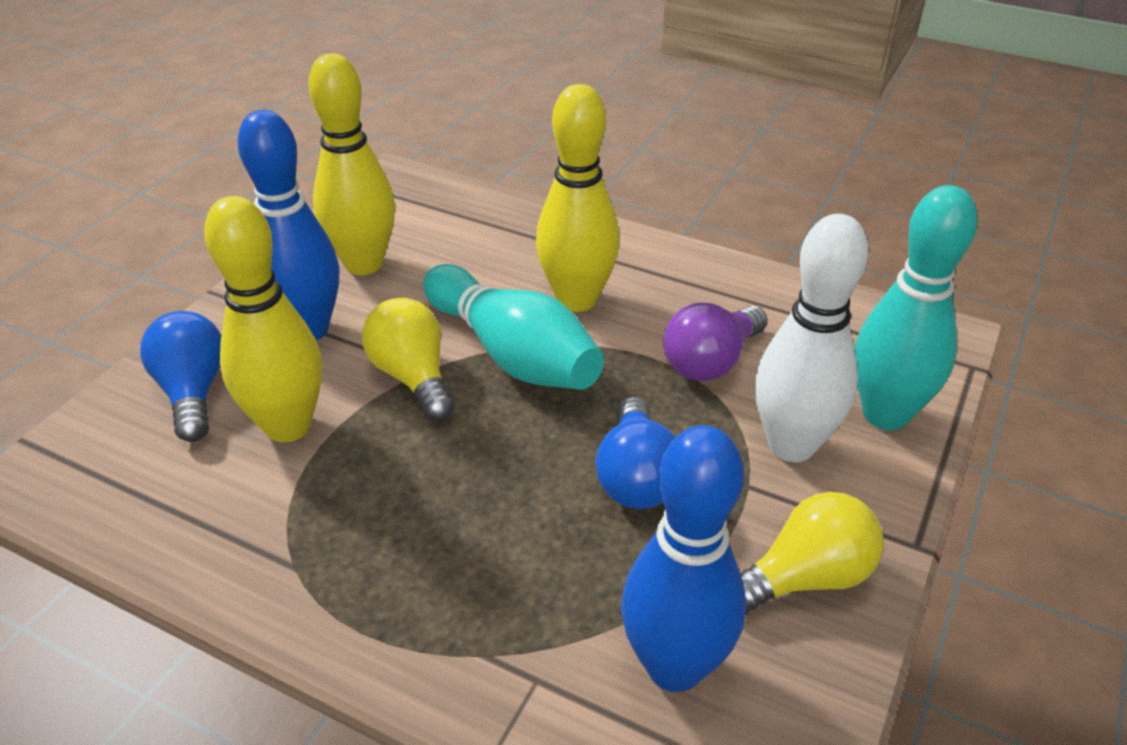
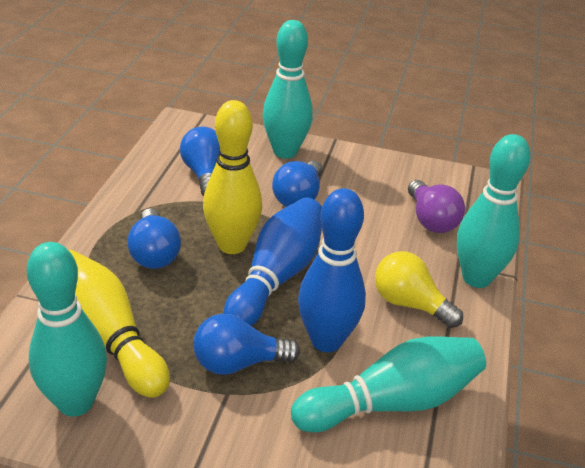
blue light bulb: 2 -> 4
turquoise bowling pin: 2 -> 4
white bowling pin: 1 -> 0
yellow bowling pin: 3 -> 2
yellow light bulb: 2 -> 1

